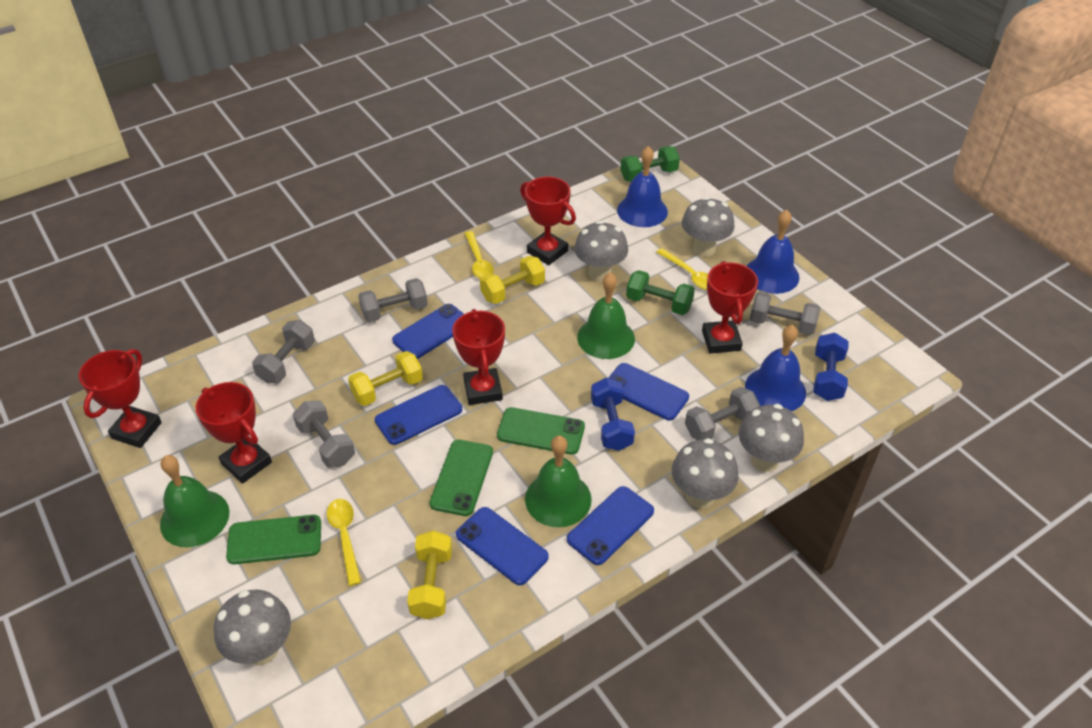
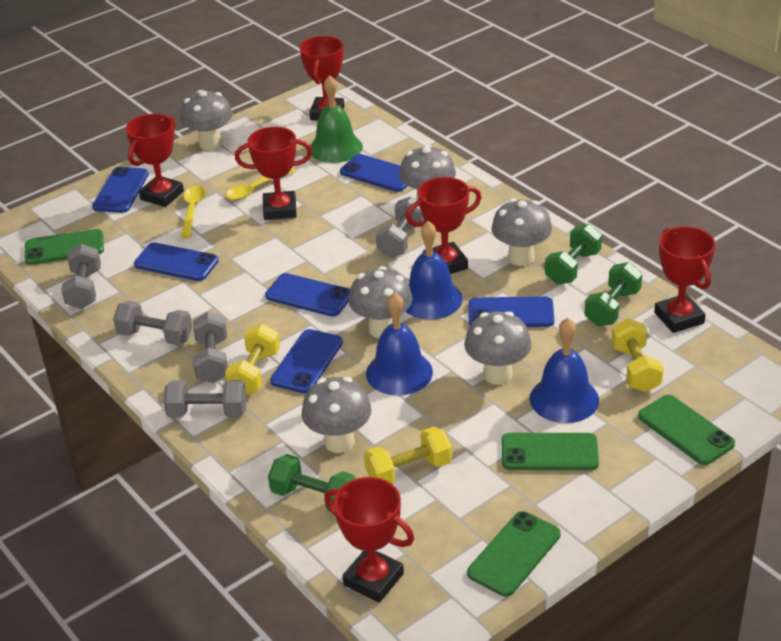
blue dumbbell: 2 -> 0
blue phone: 5 -> 6
green bell: 3 -> 1
green dumbbell: 2 -> 3
green phone: 3 -> 4
grey mushroom: 5 -> 6
red trophy: 5 -> 6
yellow spoon: 3 -> 2

